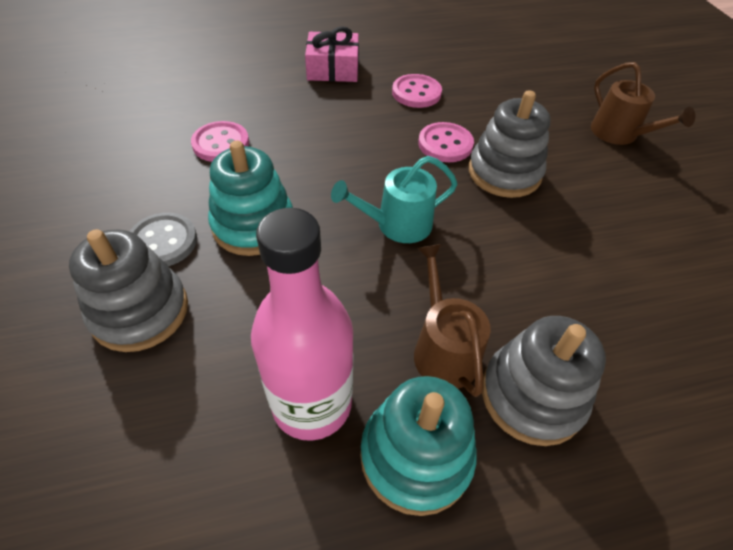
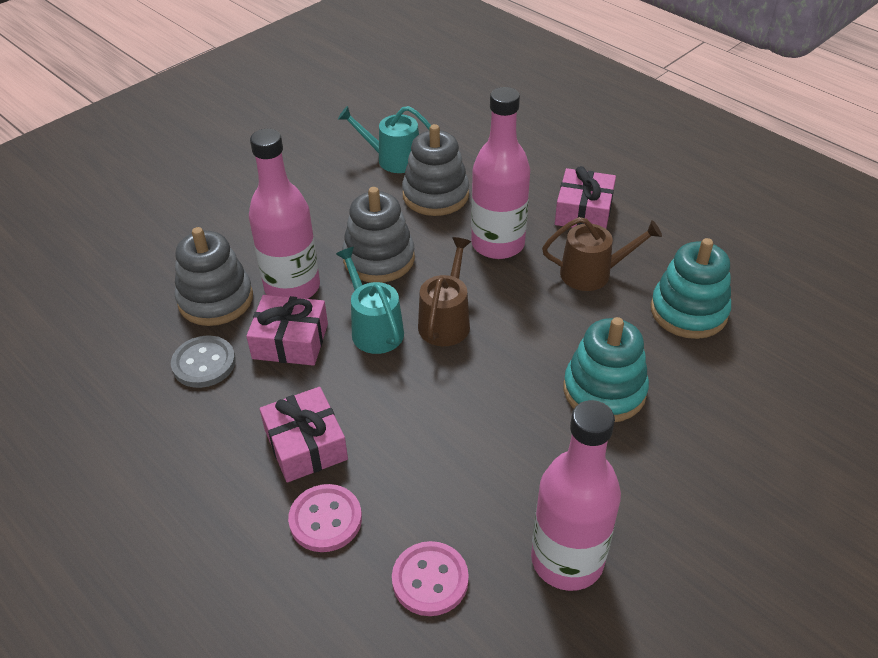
pink bottle: 1 -> 3
pink button: 3 -> 2
pink gift: 1 -> 3
turquoise watering can: 1 -> 2

